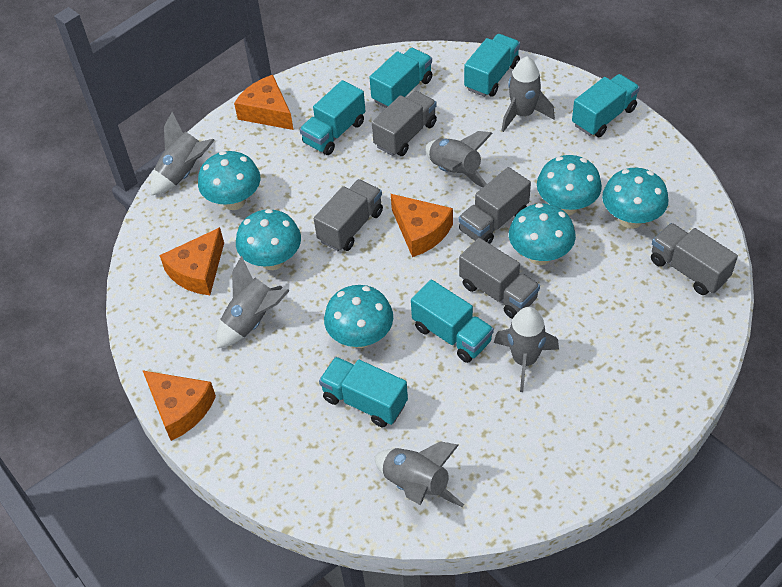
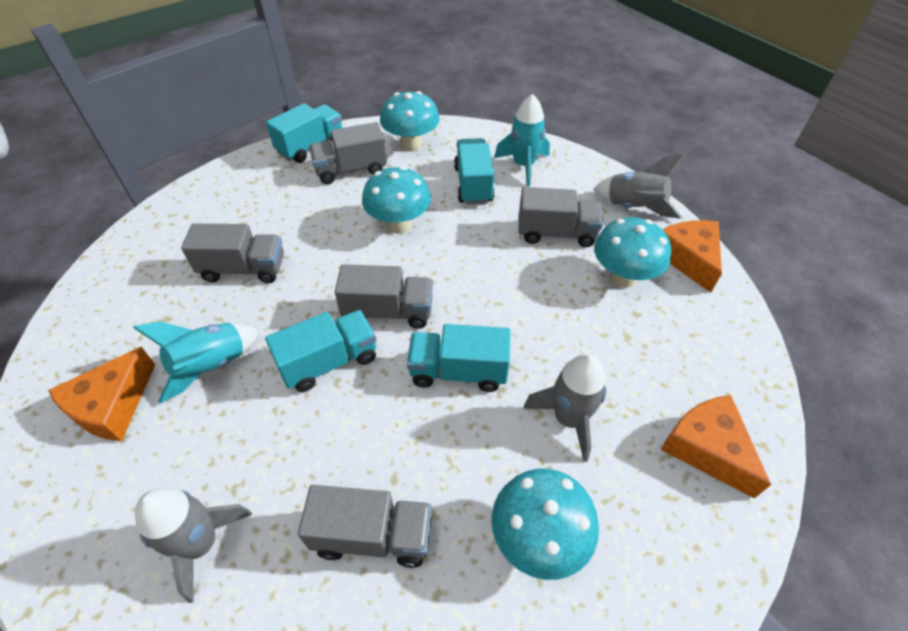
grey rocket: 6 -> 3
orange cheese: 4 -> 3
turquoise mushroom: 6 -> 4
turquoise rocket: 0 -> 2
turquoise truck: 6 -> 4

